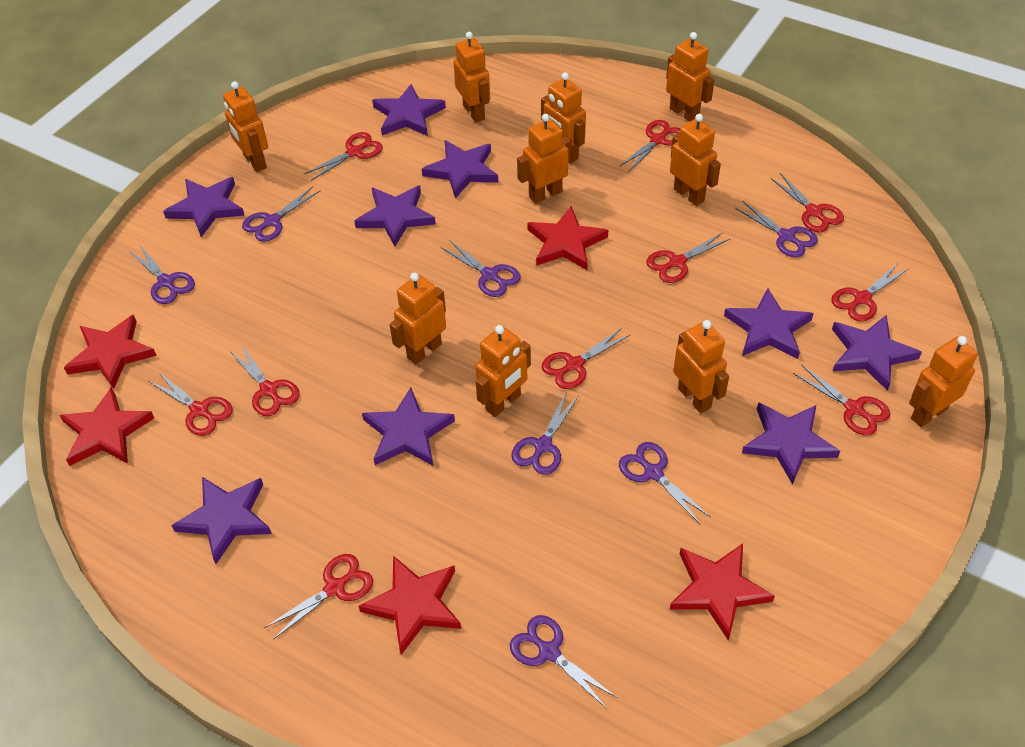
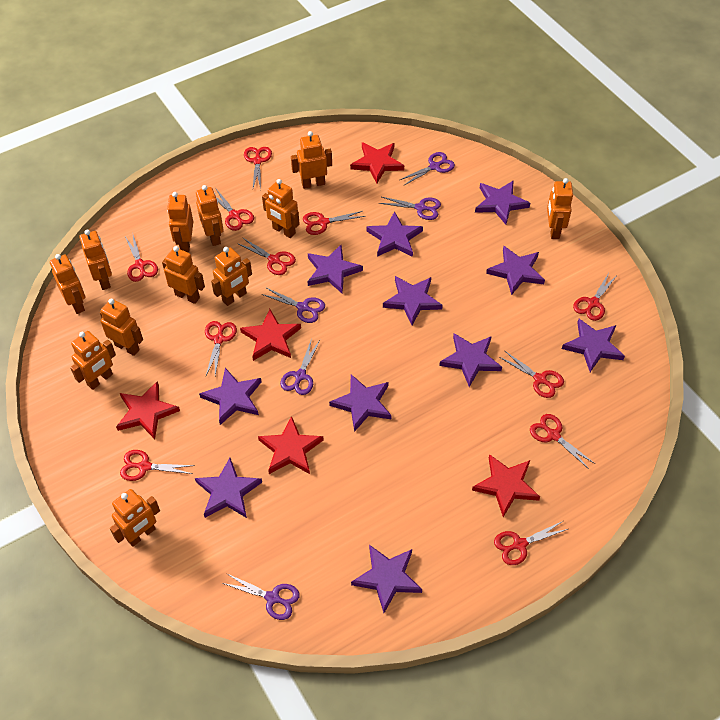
orange robot: 10 -> 12
purple scissors: 7 -> 5
purple star: 9 -> 11
red scissors: 10 -> 11

